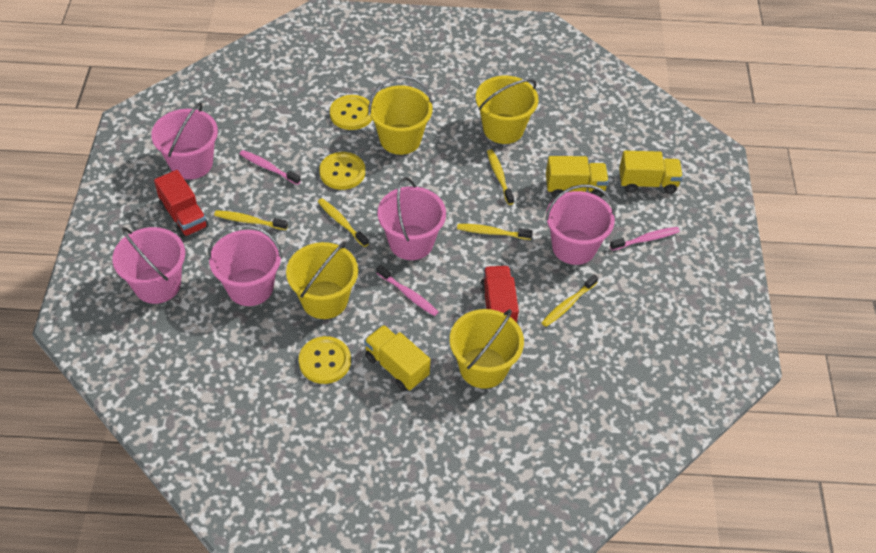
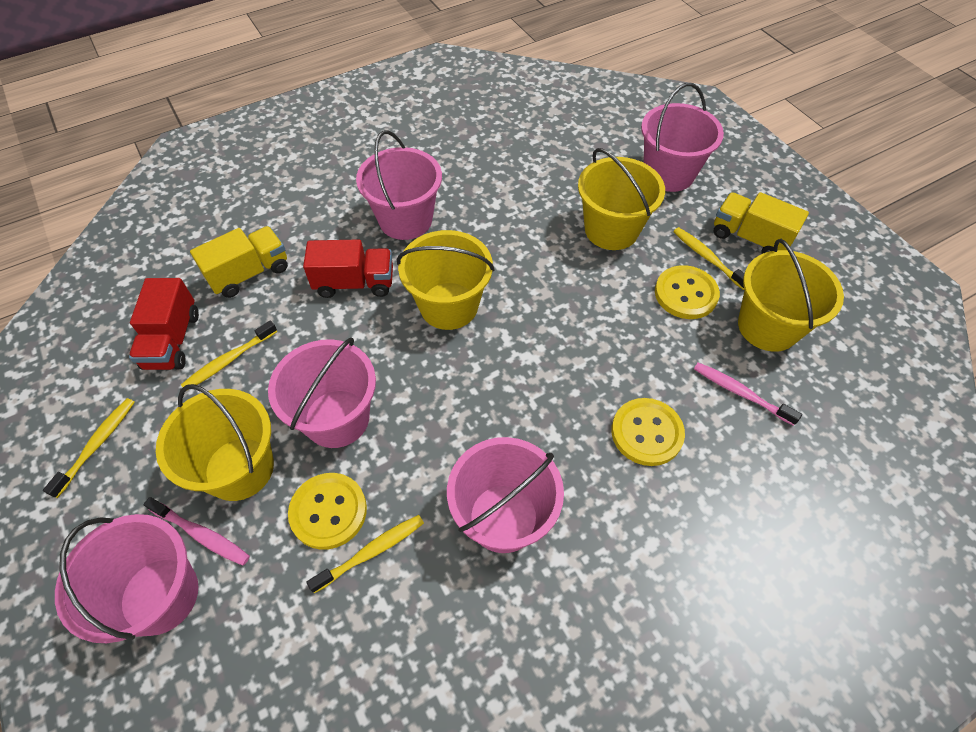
pink toothbrush: 3 -> 2
yellow toothbrush: 5 -> 4
yellow truck: 3 -> 2

